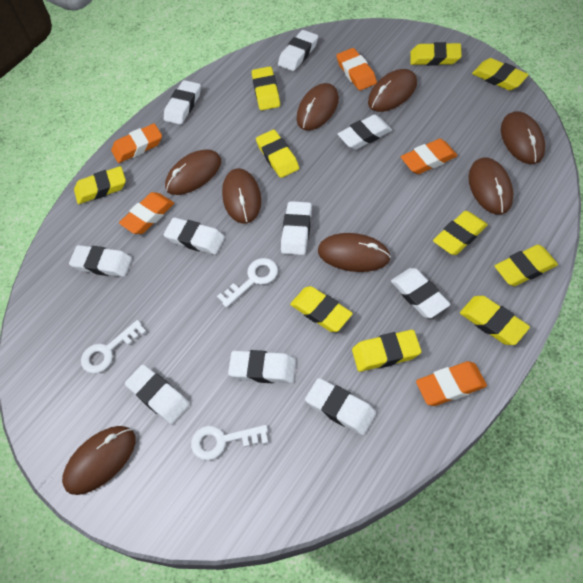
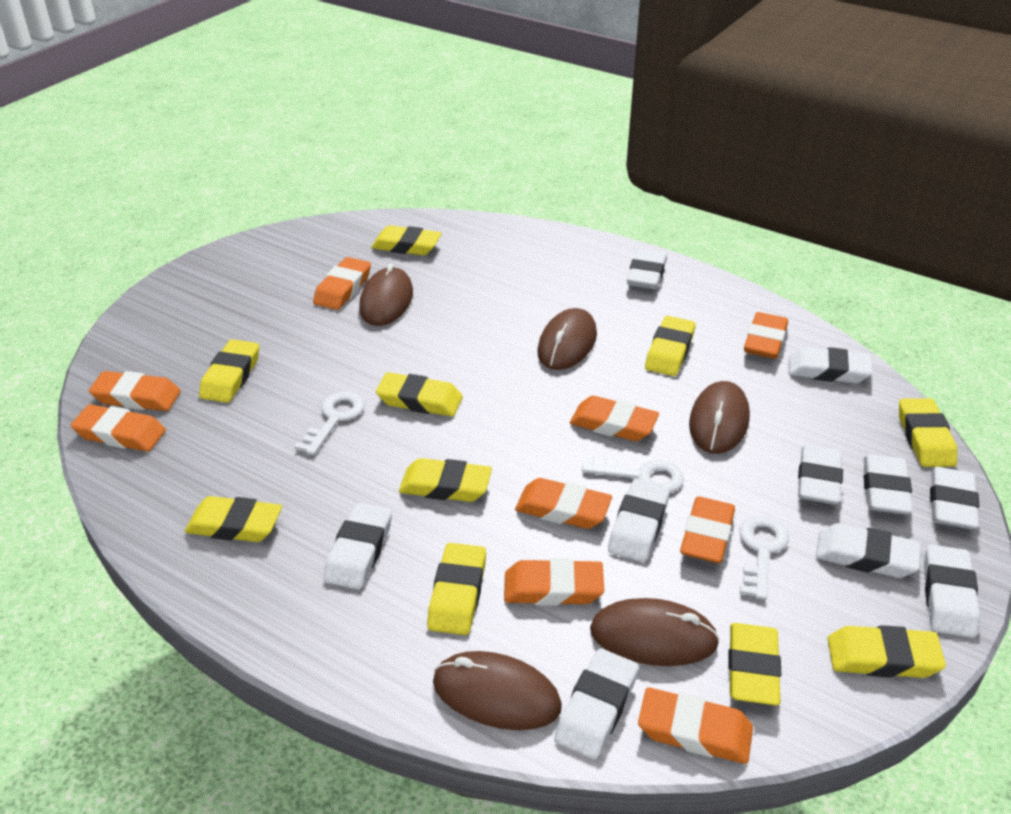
brown mouse: 8 -> 5
orange eraser: 5 -> 9

